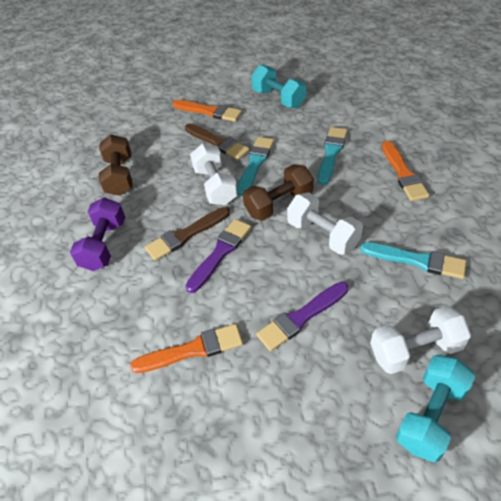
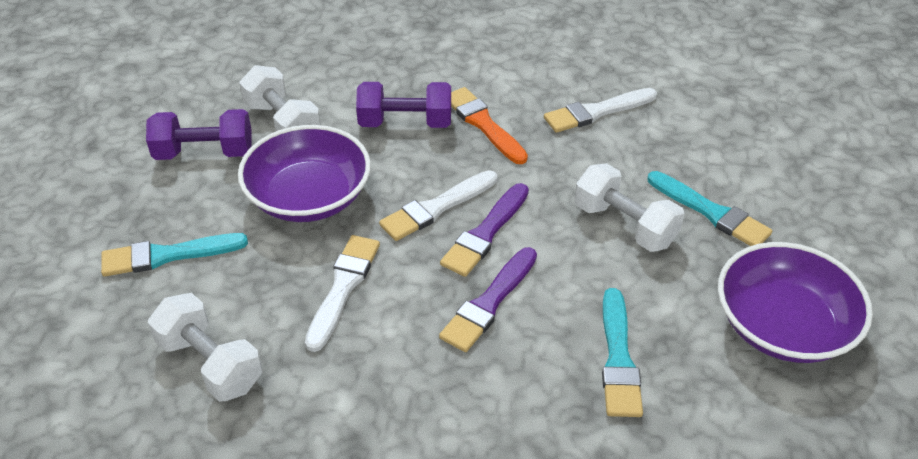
brown brush: 2 -> 0
brown dumbbell: 2 -> 0
orange brush: 3 -> 1
purple bowl: 0 -> 2
purple dumbbell: 1 -> 2
turquoise dumbbell: 2 -> 0
white brush: 0 -> 3

